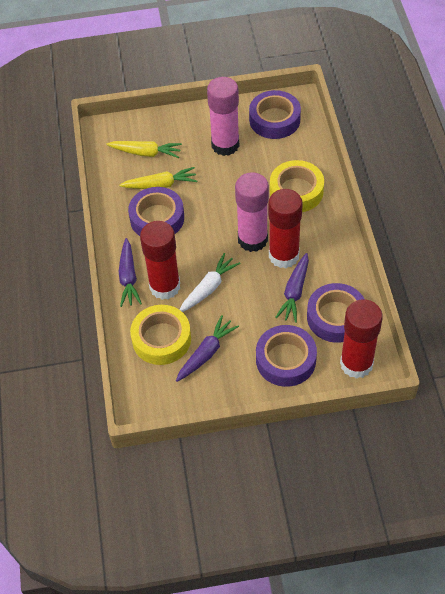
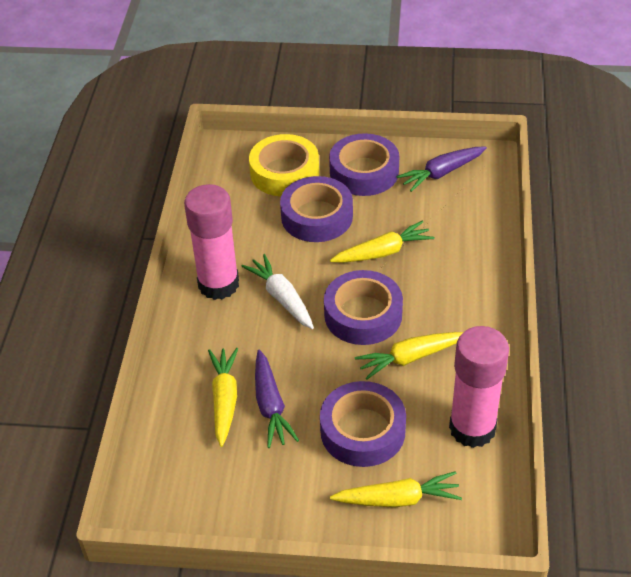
purple carrot: 3 -> 2
red glue stick: 3 -> 0
yellow carrot: 2 -> 4
yellow tape: 2 -> 1

